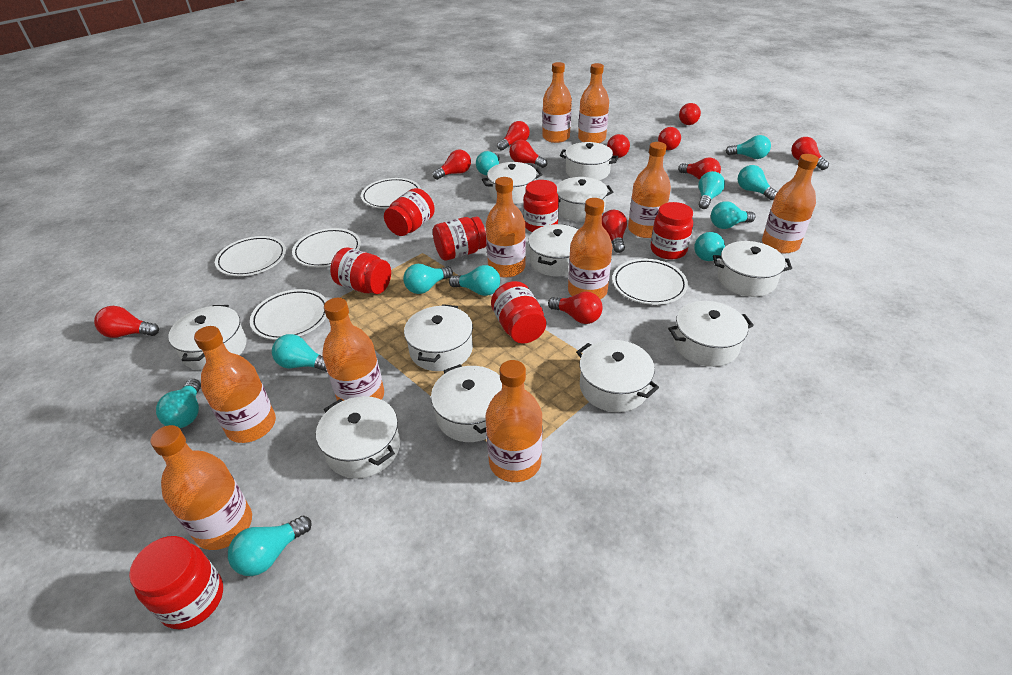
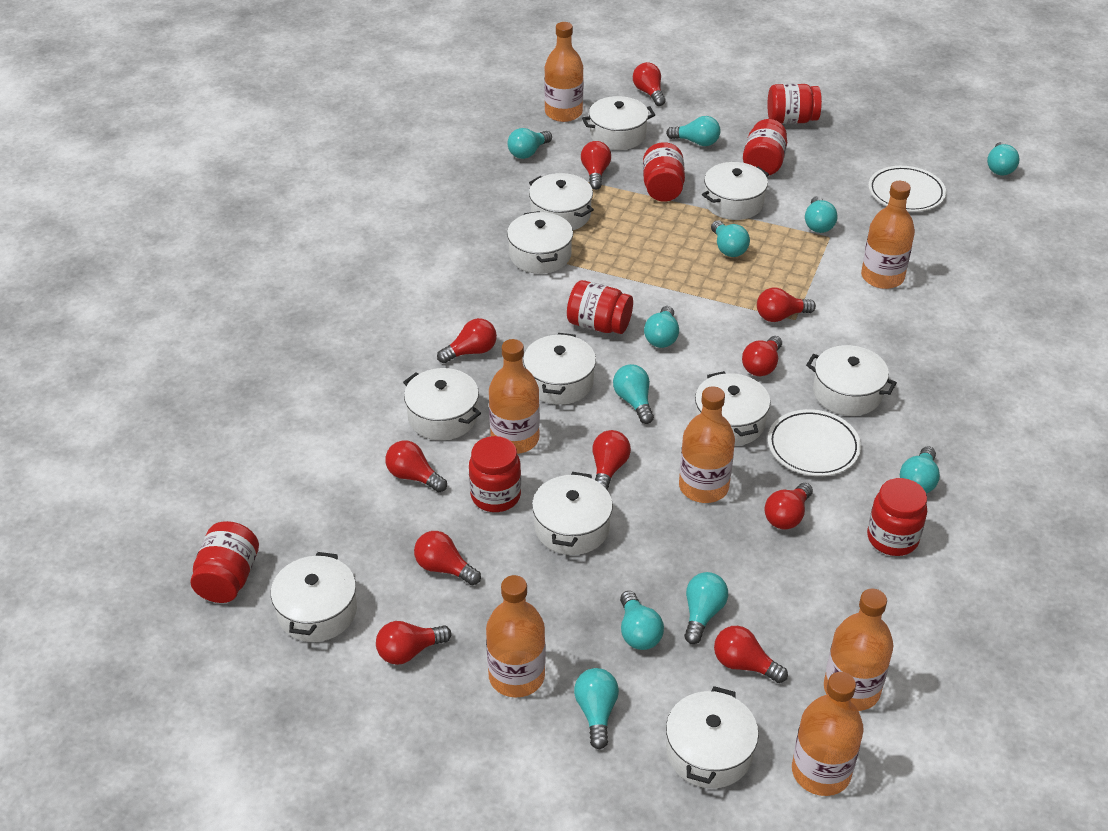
orange bottle: 10 -> 7
white plate: 5 -> 2

